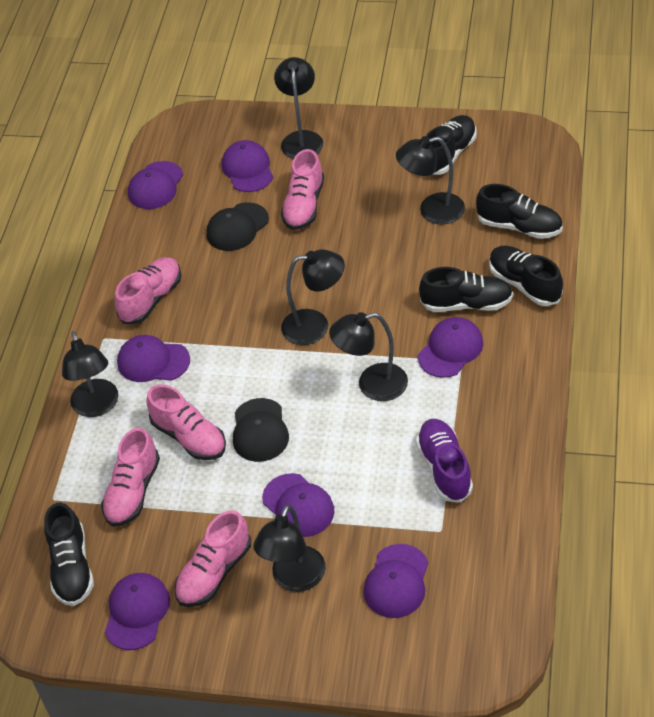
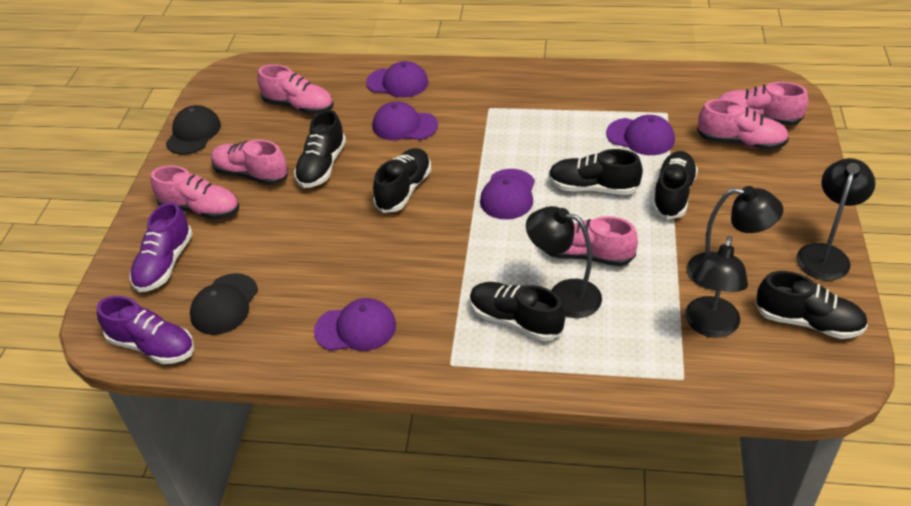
black lamp: 6 -> 4
black shoe: 5 -> 6
pink shoe: 5 -> 6
purple cap: 7 -> 5
purple shoe: 1 -> 2

